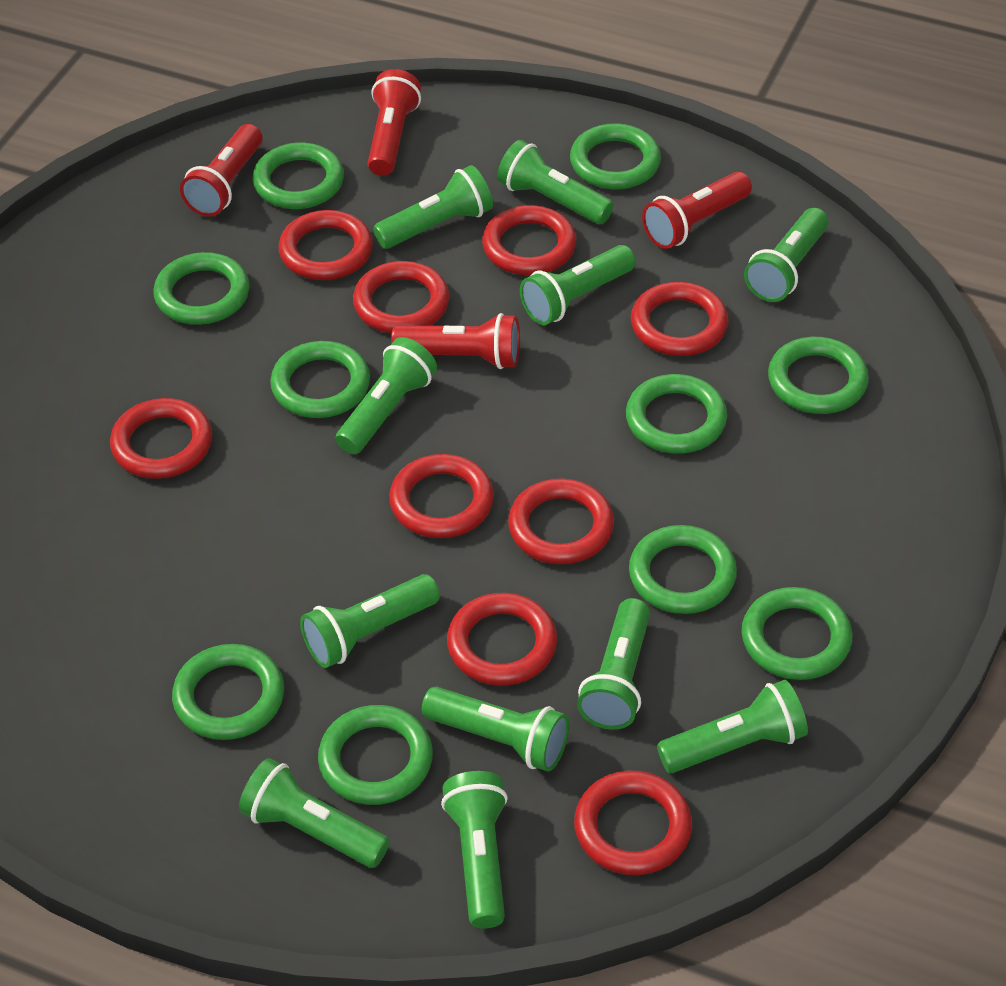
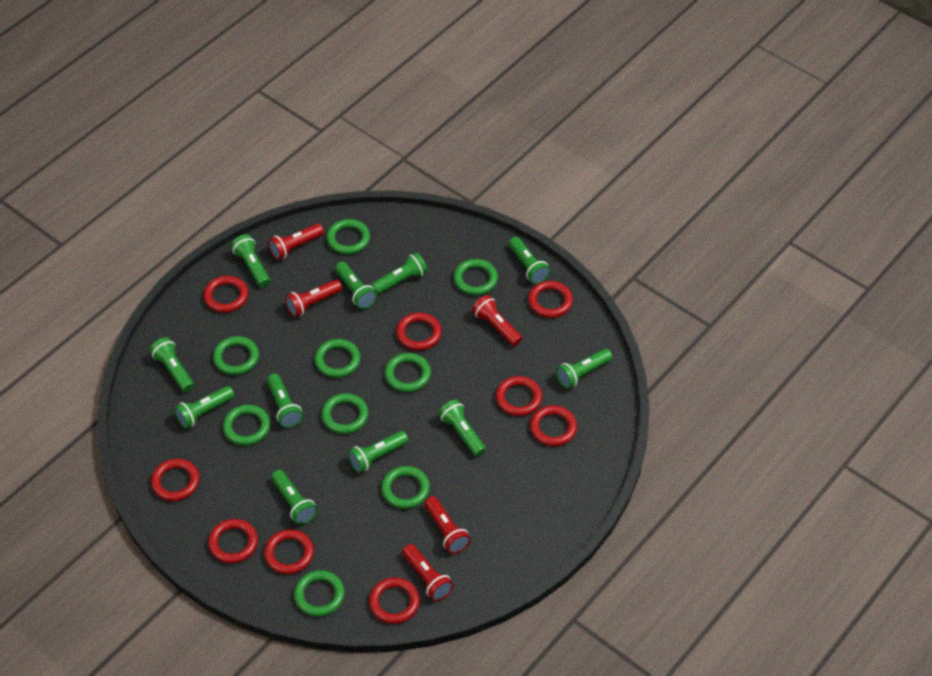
green ring: 10 -> 9
red flashlight: 4 -> 5

